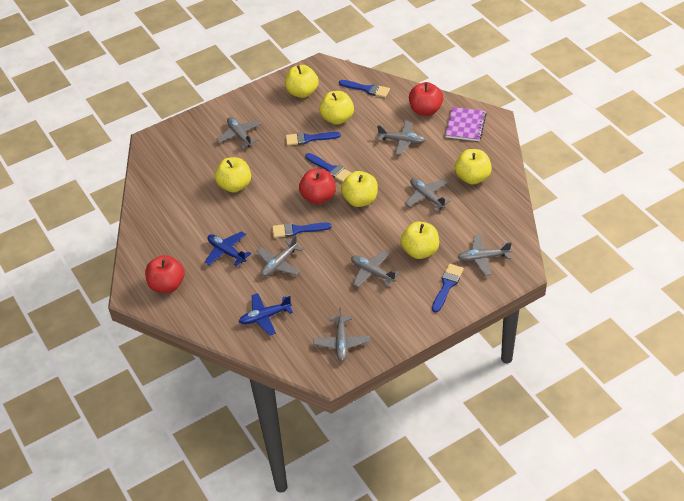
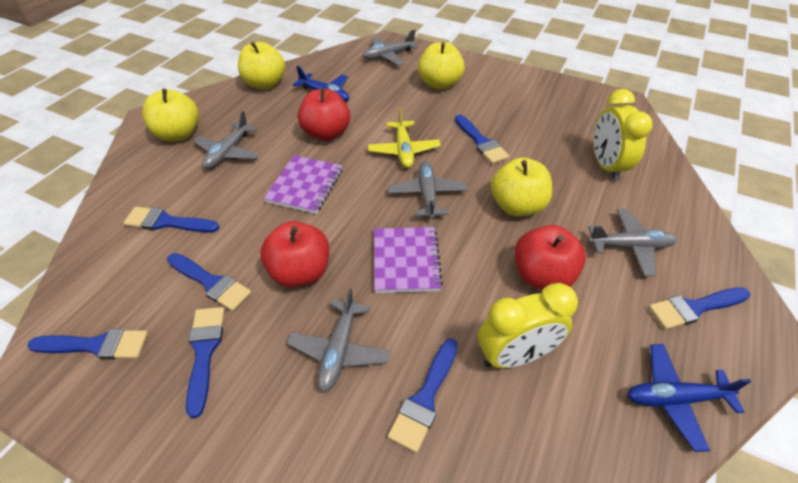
blue brush: 5 -> 7
grey plane: 7 -> 5
purple notebook: 1 -> 2
yellow apple: 6 -> 4
yellow clock: 0 -> 2
yellow plane: 0 -> 1

